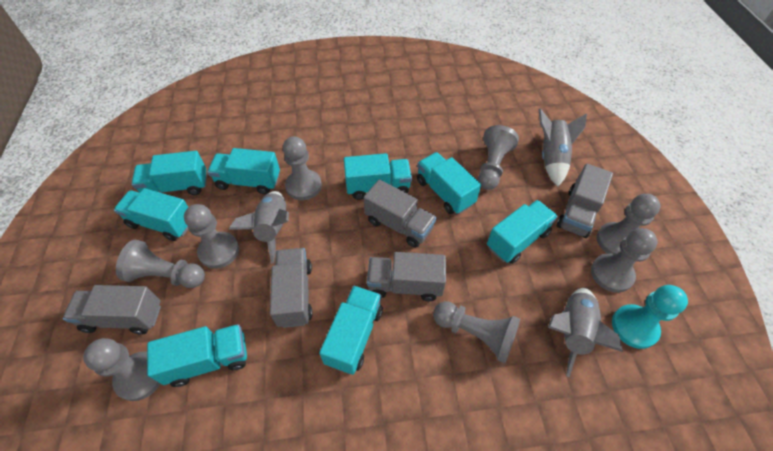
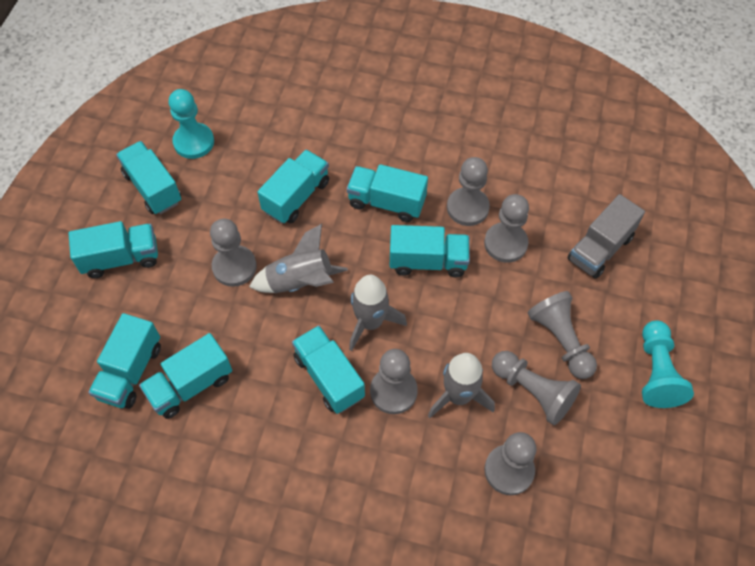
grey pawn: 8 -> 7
grey truck: 5 -> 1
turquoise pawn: 1 -> 2

